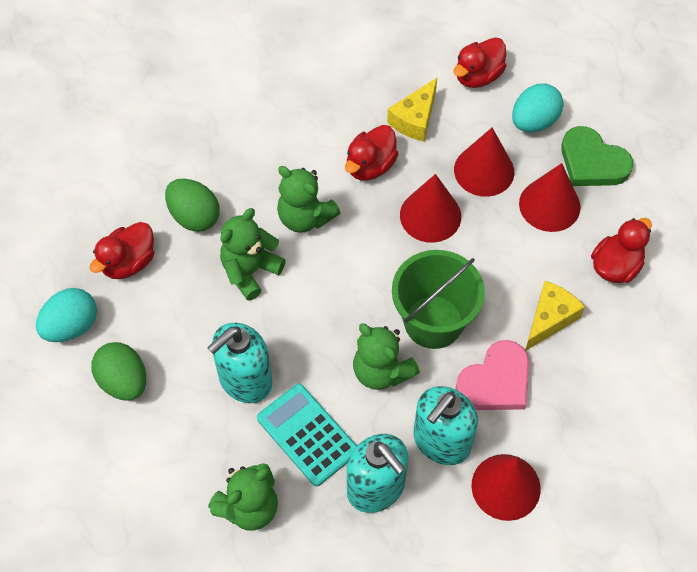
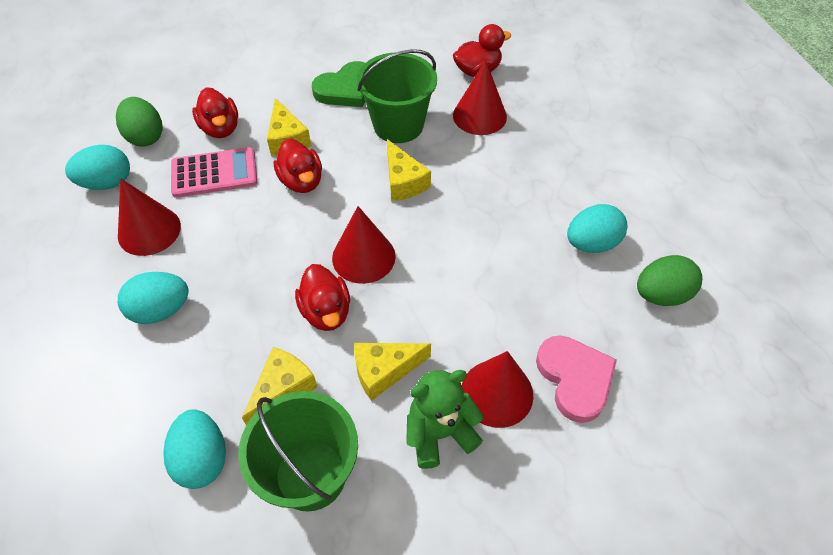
green bucket: 1 -> 2
green teddy bear: 4 -> 1
pink calculator: 0 -> 1
turquoise calculator: 1 -> 0
turquoise egg: 2 -> 4
turquoise soap dispenser: 3 -> 0
yellow cheese: 2 -> 4

